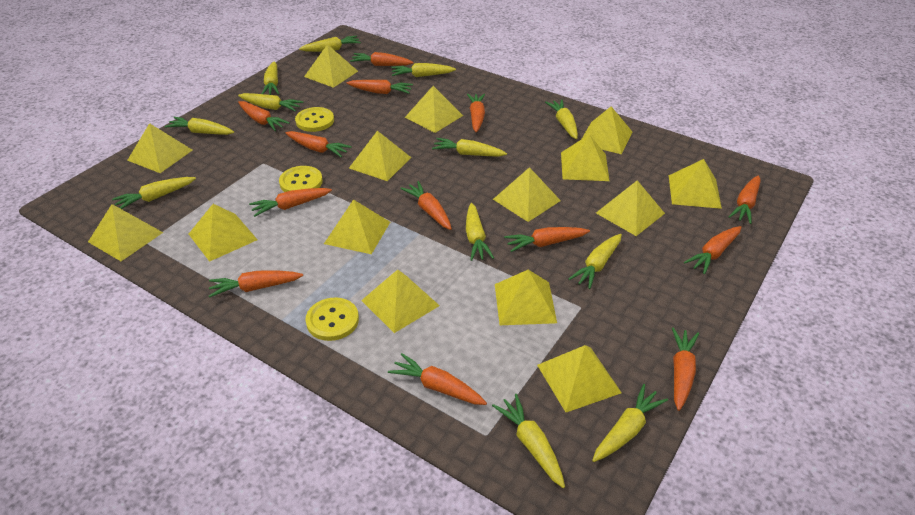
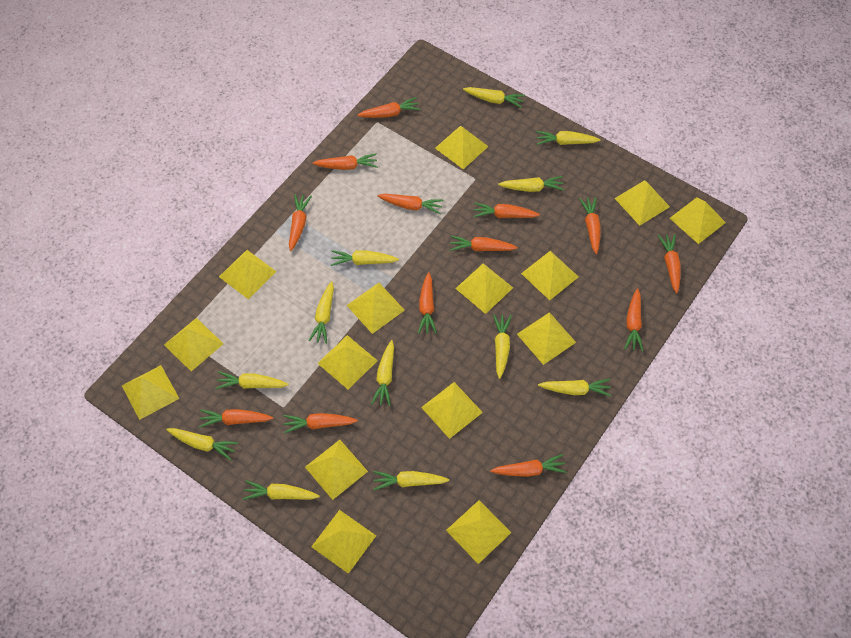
yellow button: 3 -> 0

